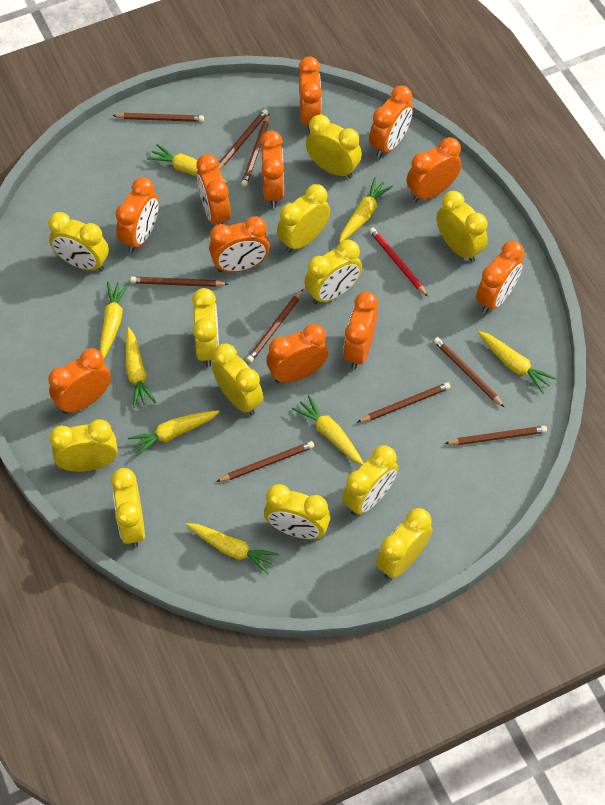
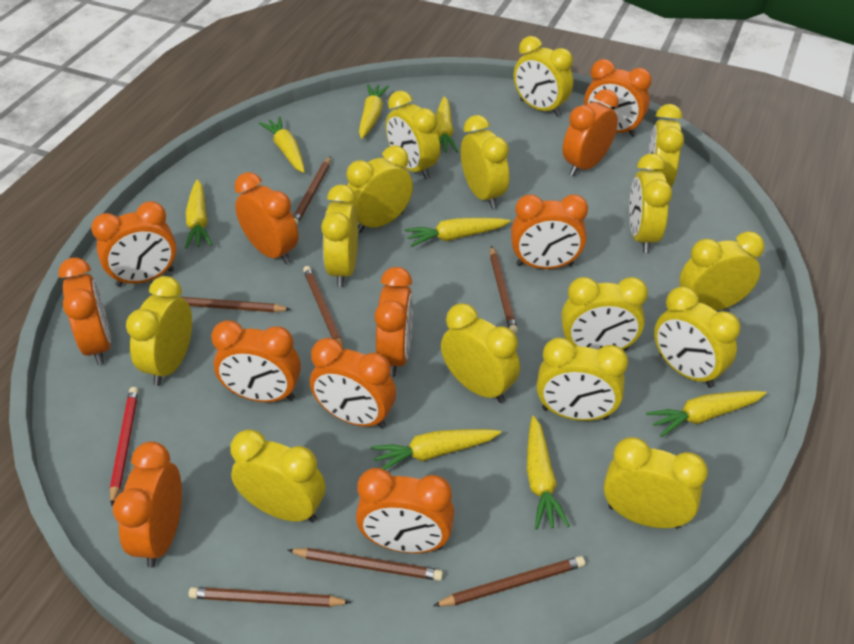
brown pencil: 9 -> 7
yellow clock: 12 -> 15

